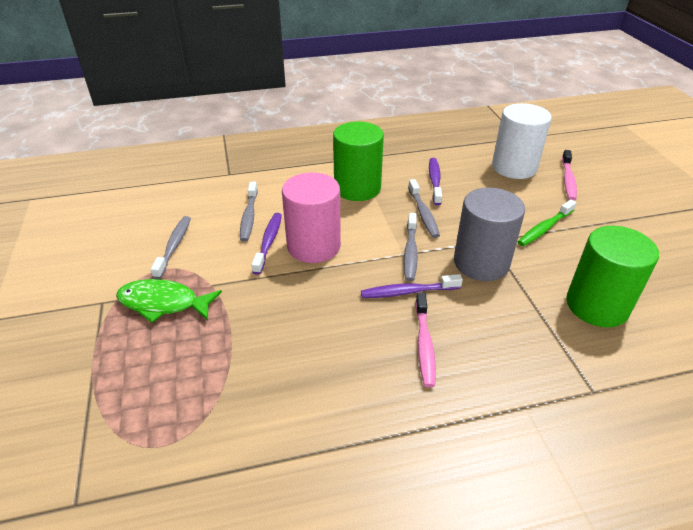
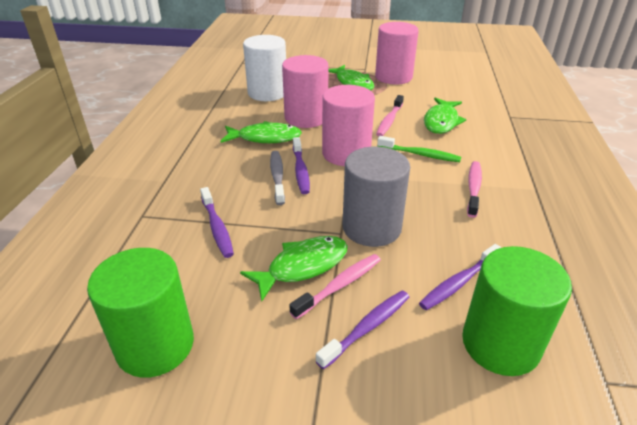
green fish: 1 -> 4
grey toothbrush: 4 -> 1
pink cylinder: 1 -> 3
pink toothbrush: 2 -> 3
purple toothbrush: 3 -> 4

